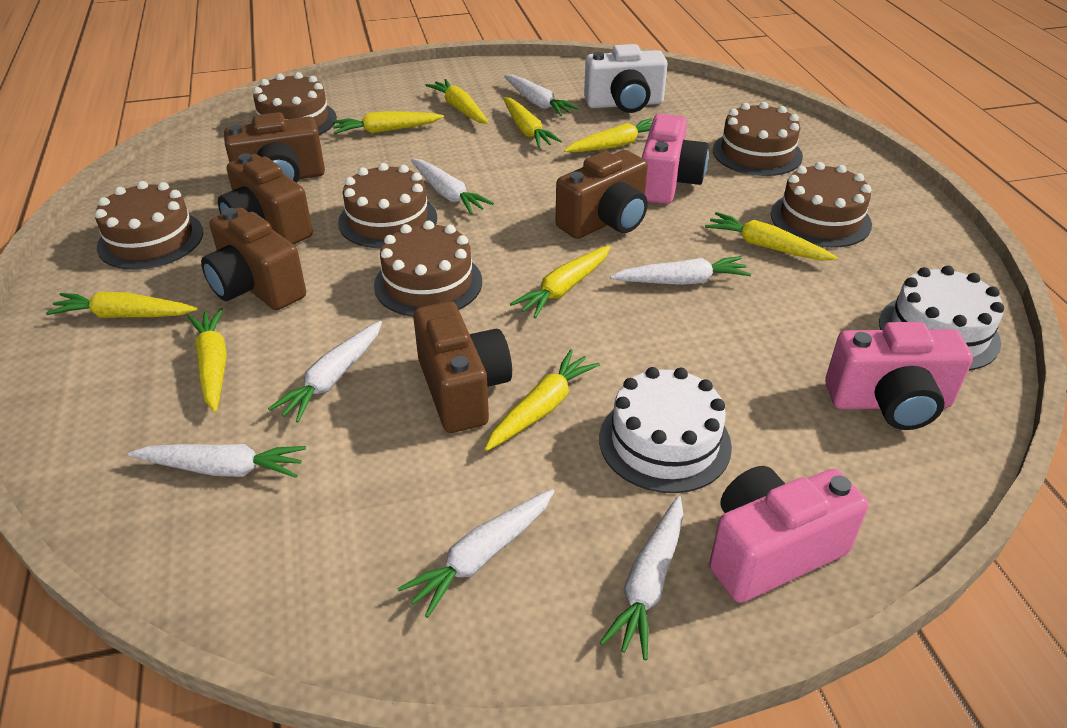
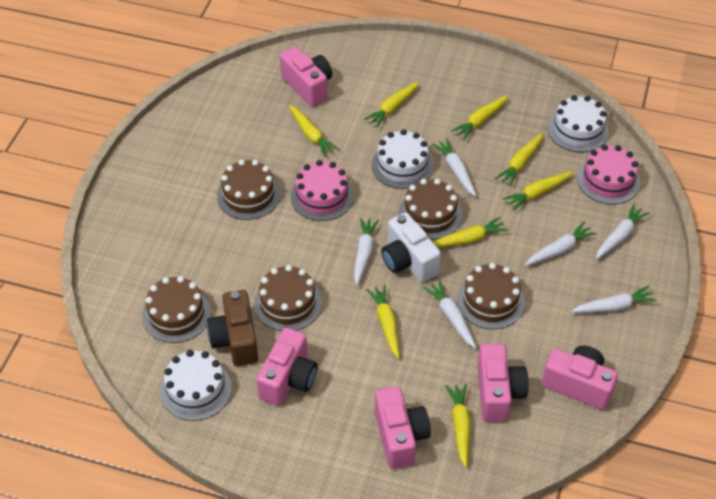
brown cake: 6 -> 5
brown camera: 5 -> 1
pink cake: 0 -> 2
pink camera: 3 -> 5
white cake: 2 -> 3
white carrot: 7 -> 6
yellow carrot: 9 -> 8

